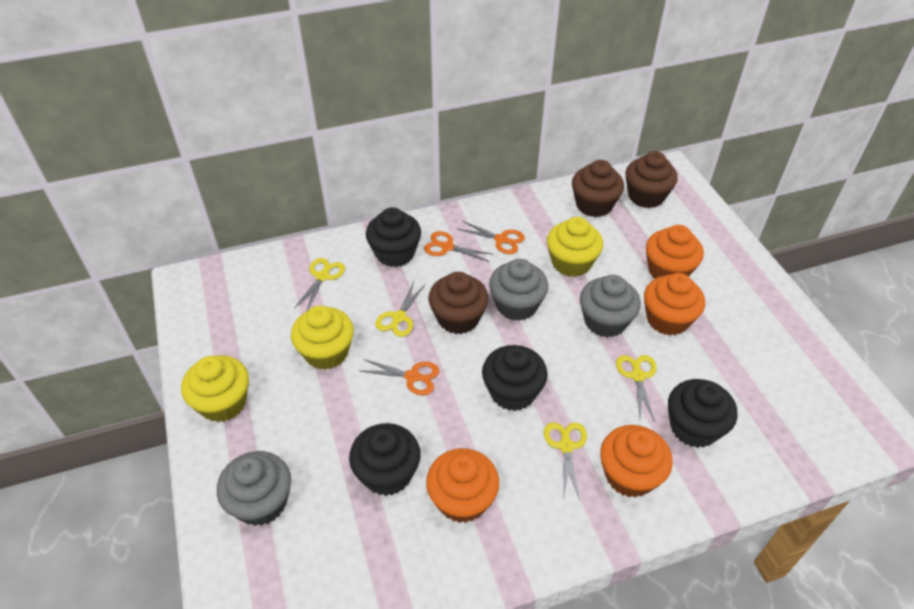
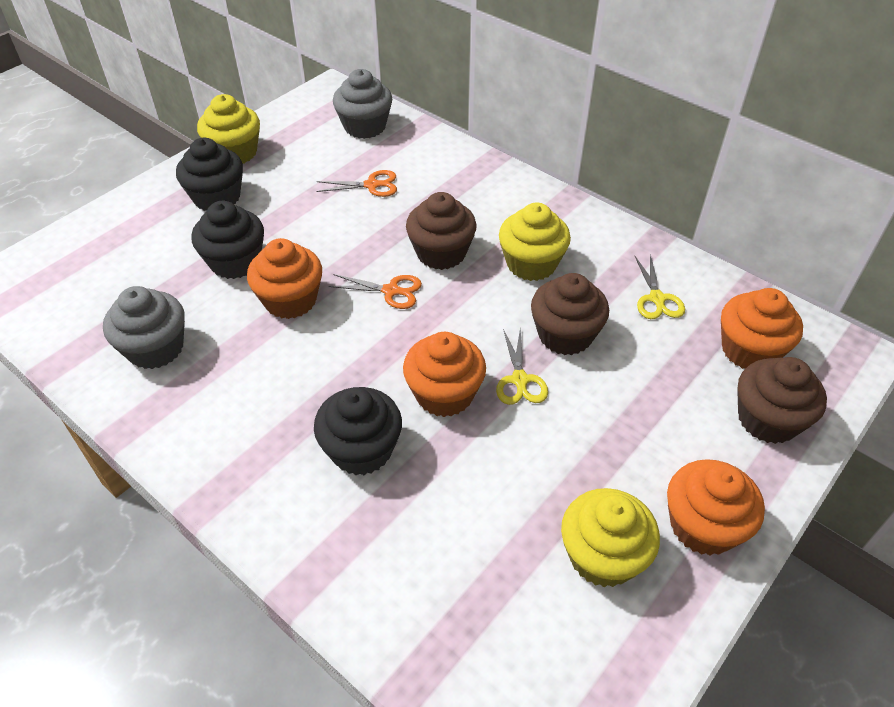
black cupcake: 4 -> 3
grey cupcake: 3 -> 2
orange scissors: 3 -> 2
yellow scissors: 4 -> 2

